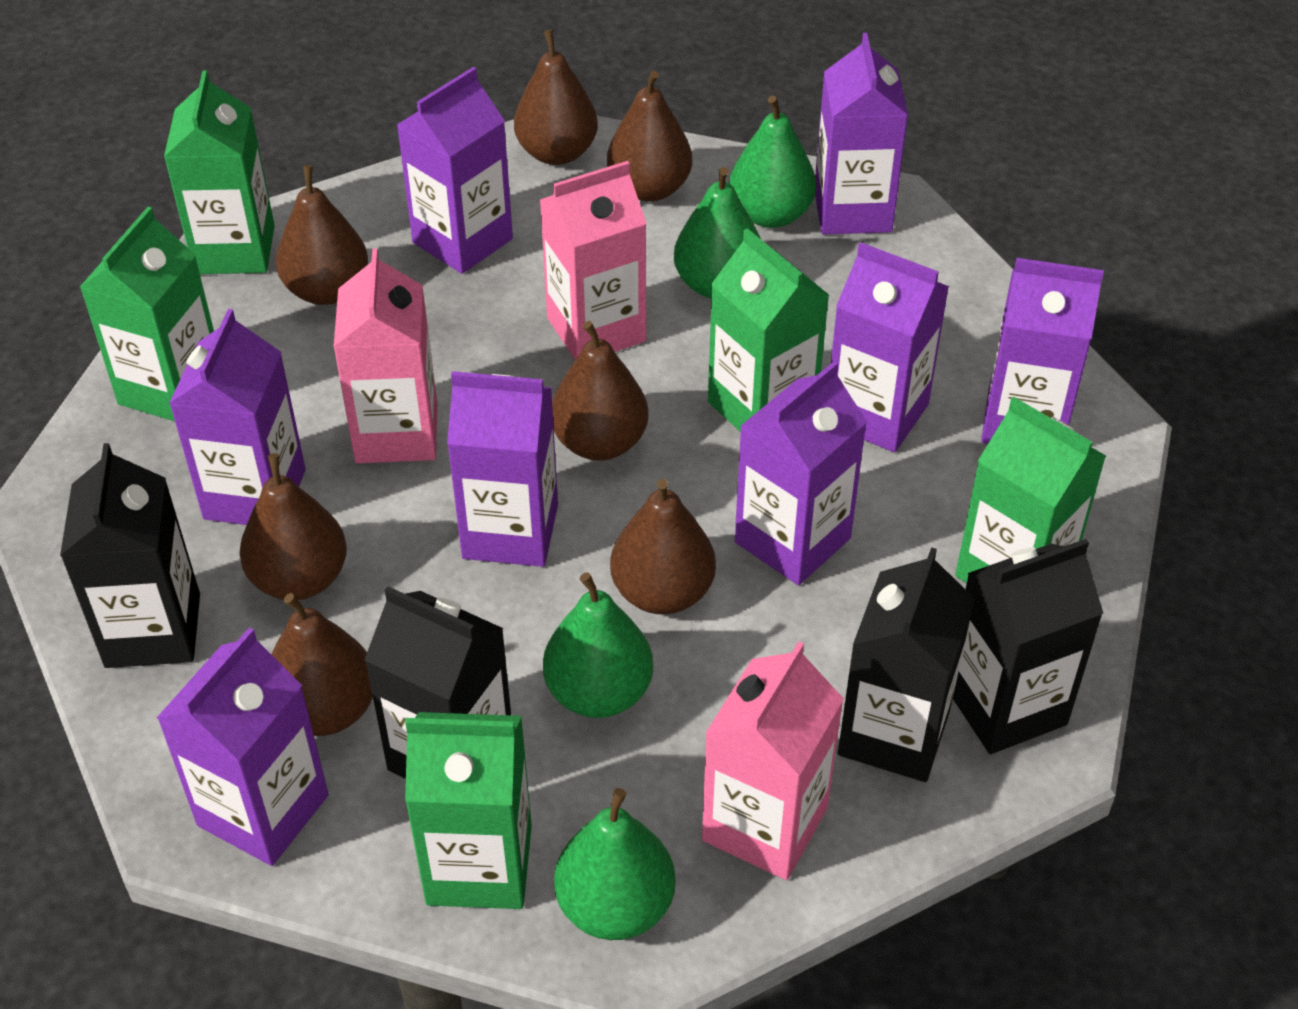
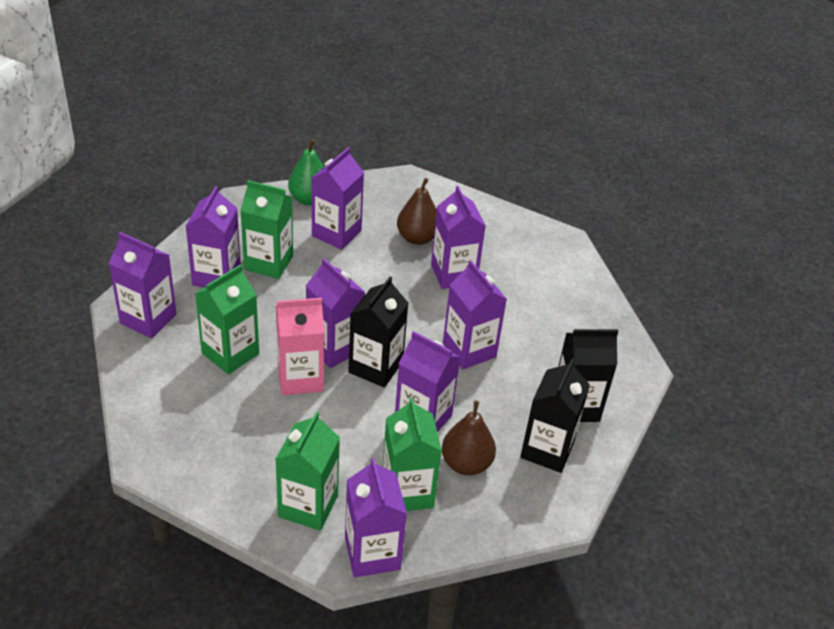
black carton: 4 -> 3
brown pear: 7 -> 2
green carton: 5 -> 4
green pear: 4 -> 1
pink carton: 3 -> 1

